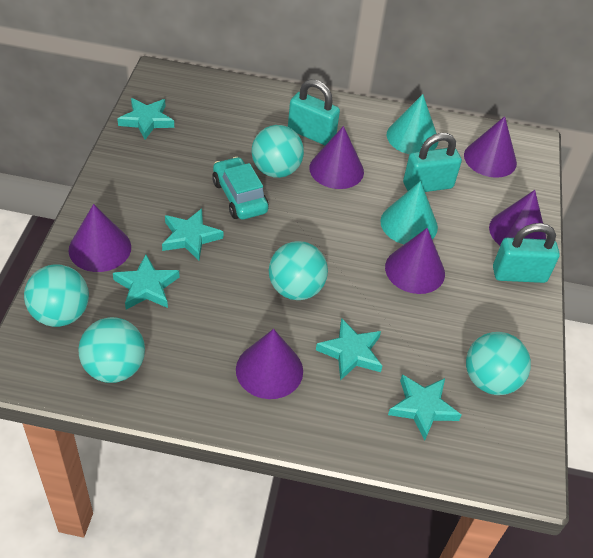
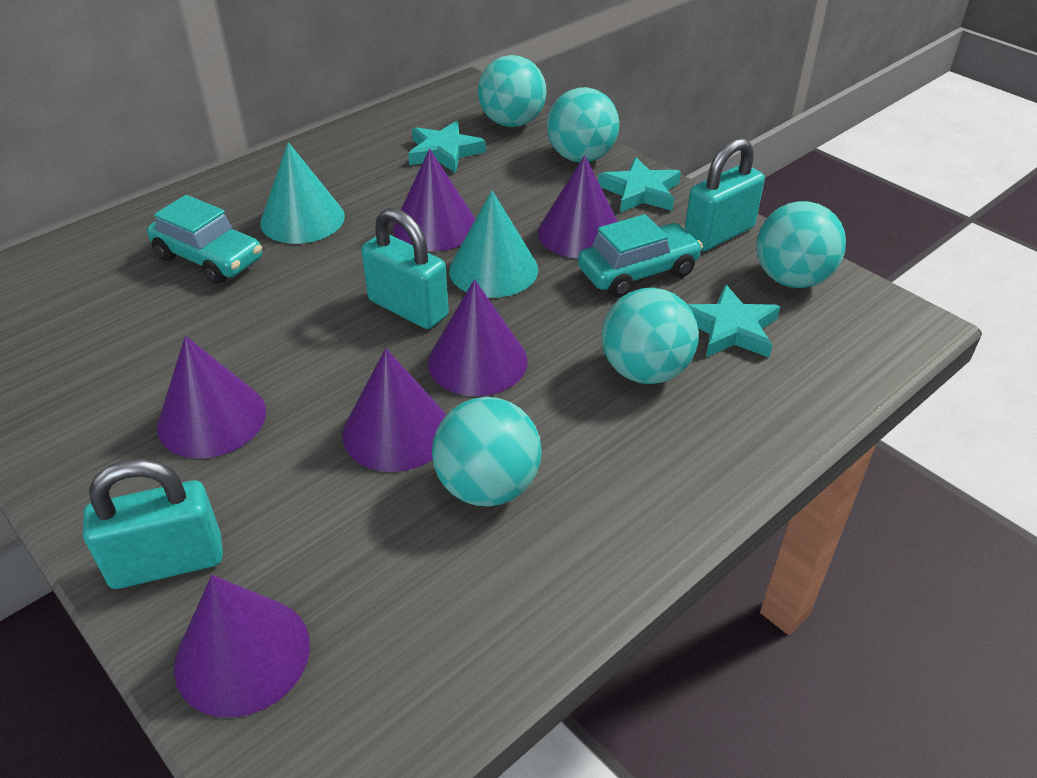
turquoise car: 1 -> 2
turquoise star: 5 -> 3

